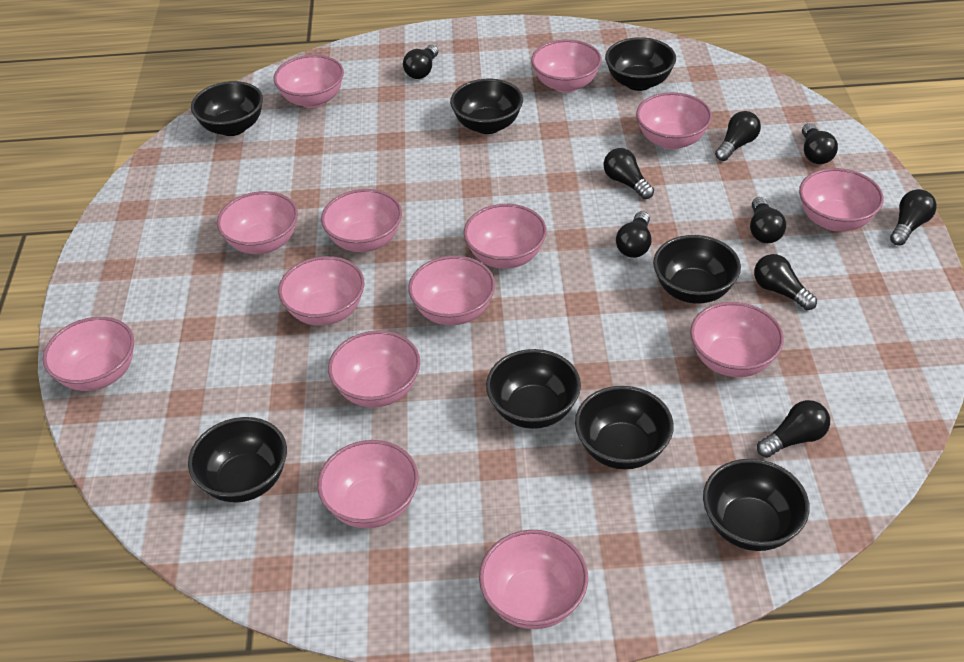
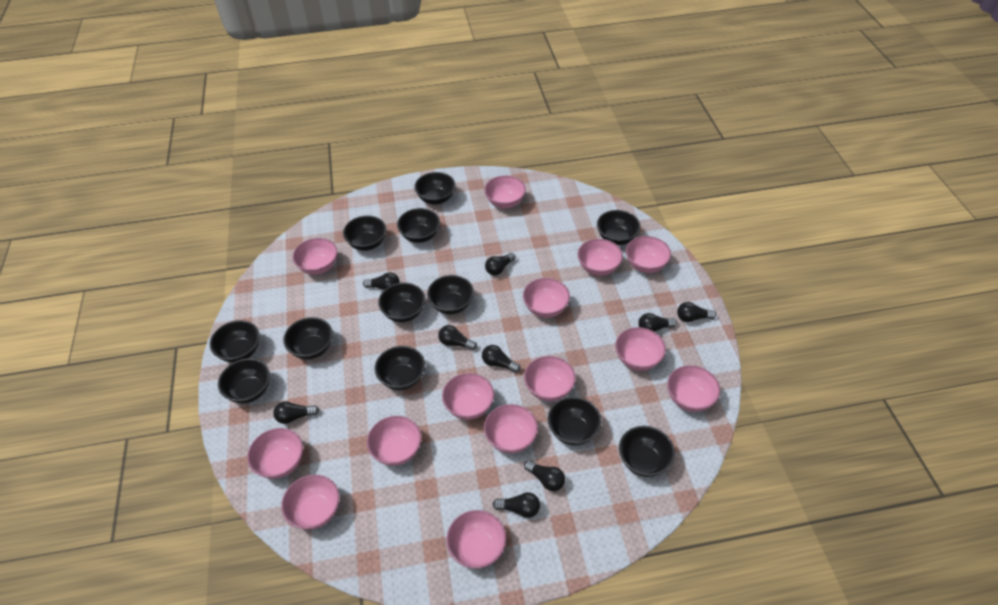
black bowl: 8 -> 12

